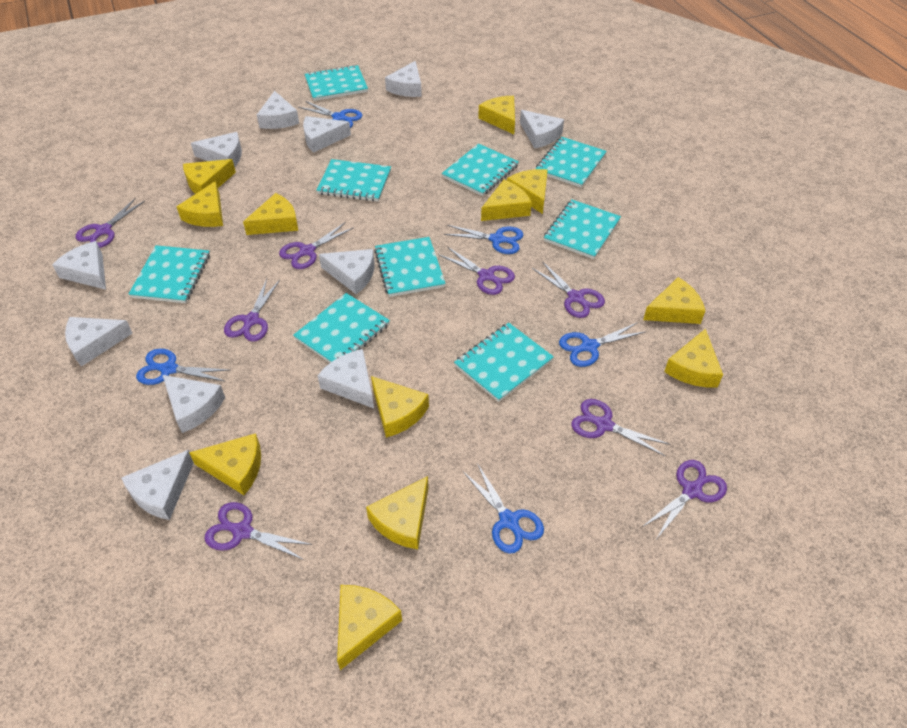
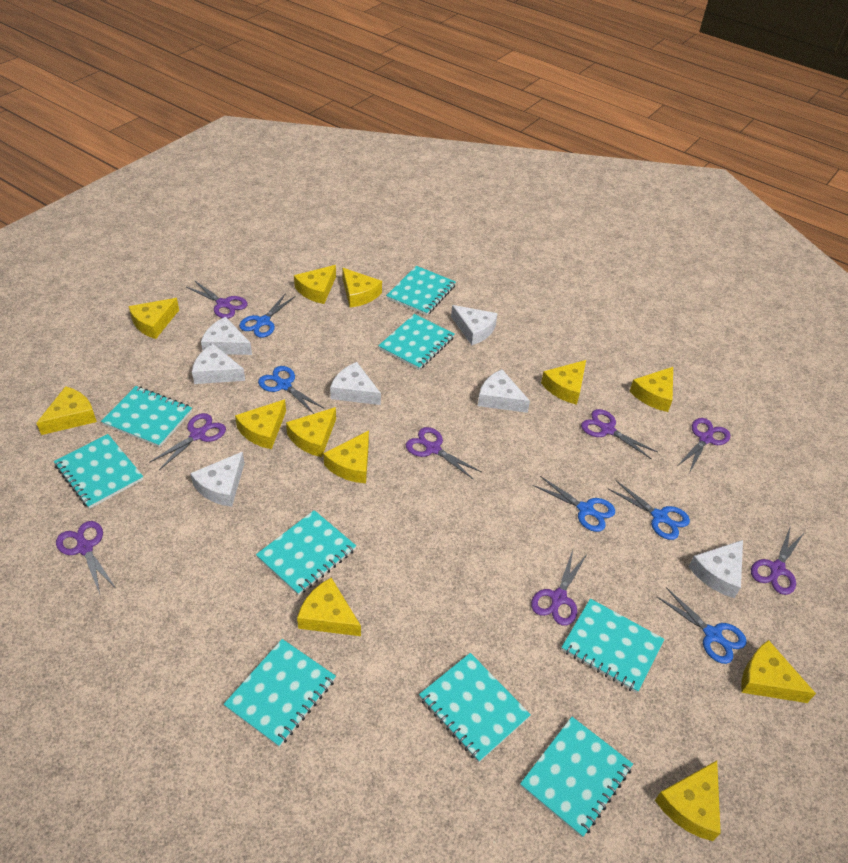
white cheese: 11 -> 7

